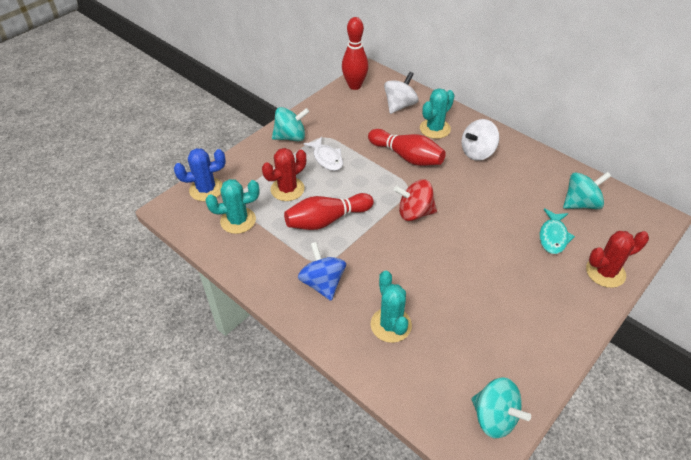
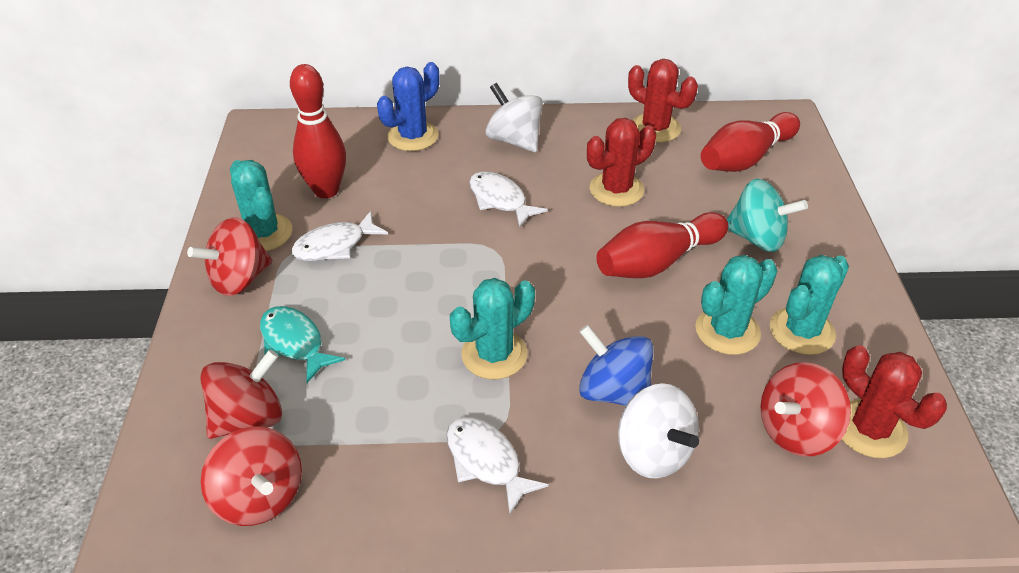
red cactus: 2 -> 3
red spinning top: 1 -> 4
turquoise cactus: 3 -> 4
turquoise spinning top: 3 -> 1
white fish: 1 -> 3

